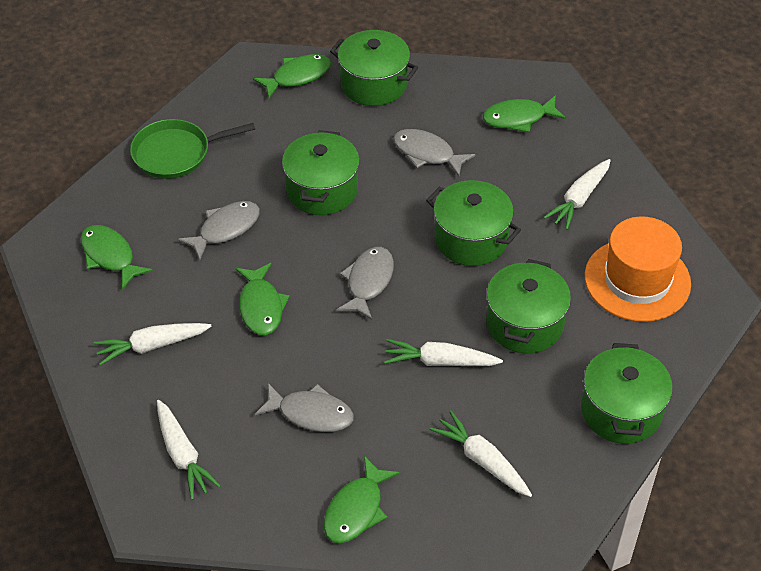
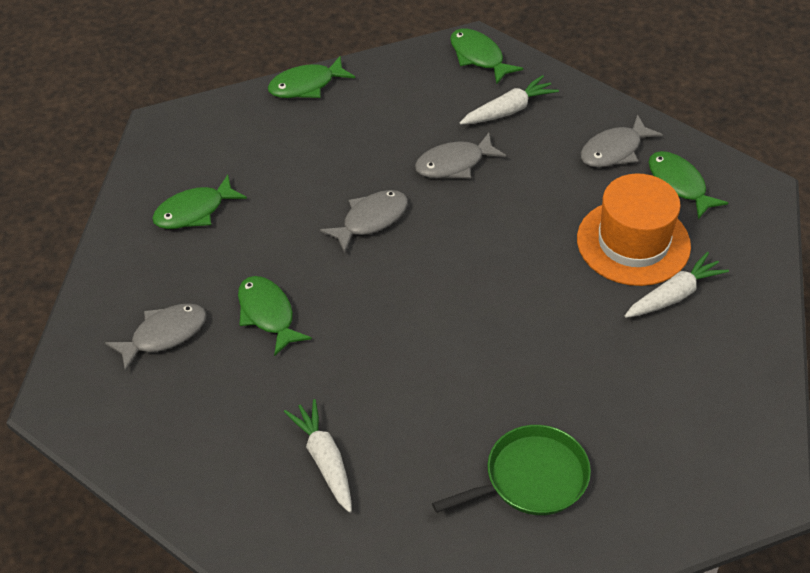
green pot: 5 -> 0
white carrot: 5 -> 3

